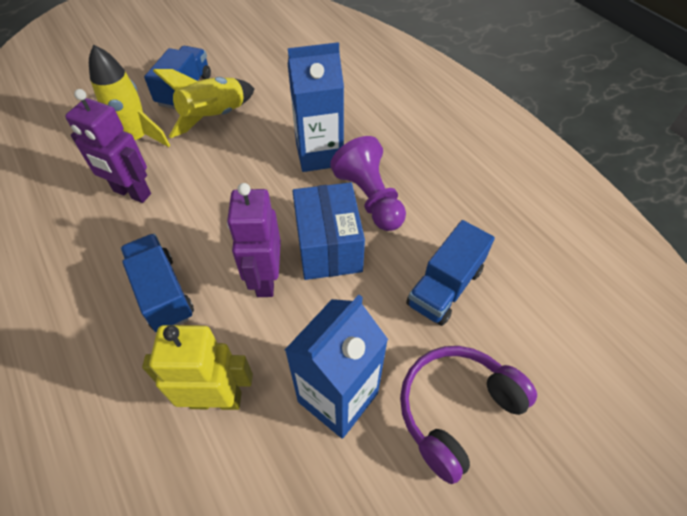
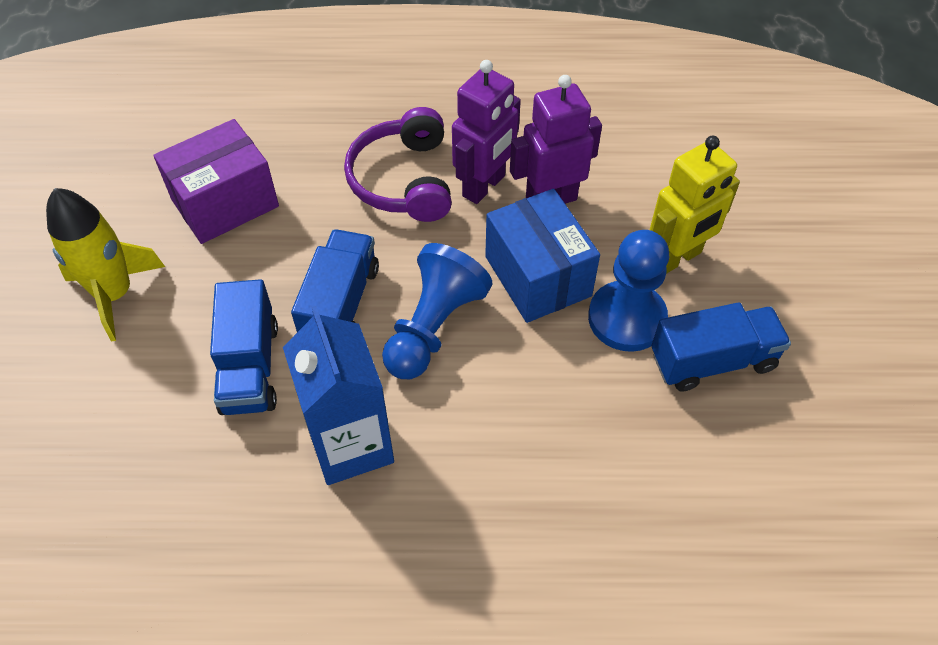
blue carton: 2 -> 1
blue pawn: 0 -> 2
purple box: 0 -> 1
purple pawn: 1 -> 0
yellow rocket: 2 -> 1

